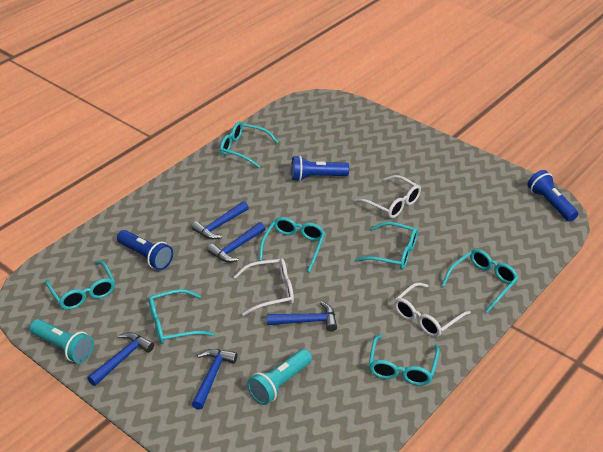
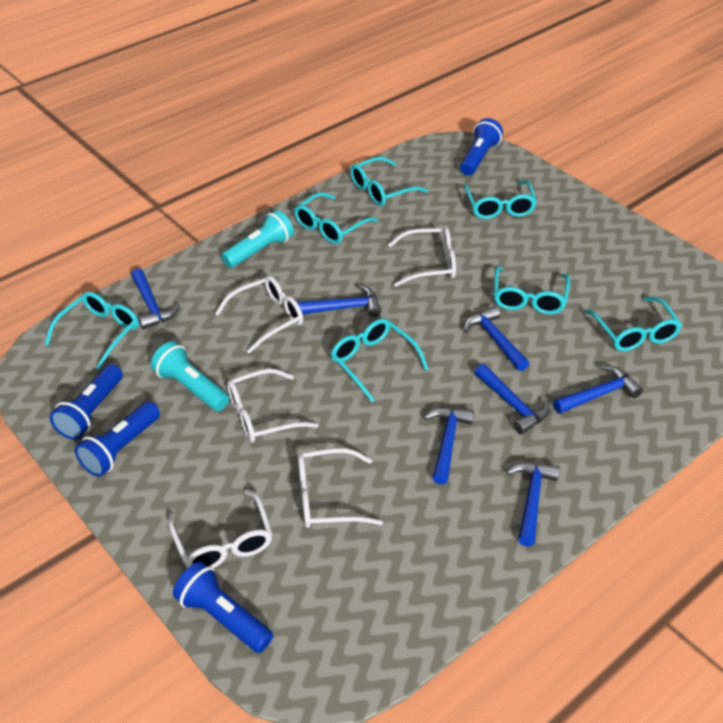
blue flashlight: 3 -> 4
blue hammer: 5 -> 7
white glasses: 3 -> 5

